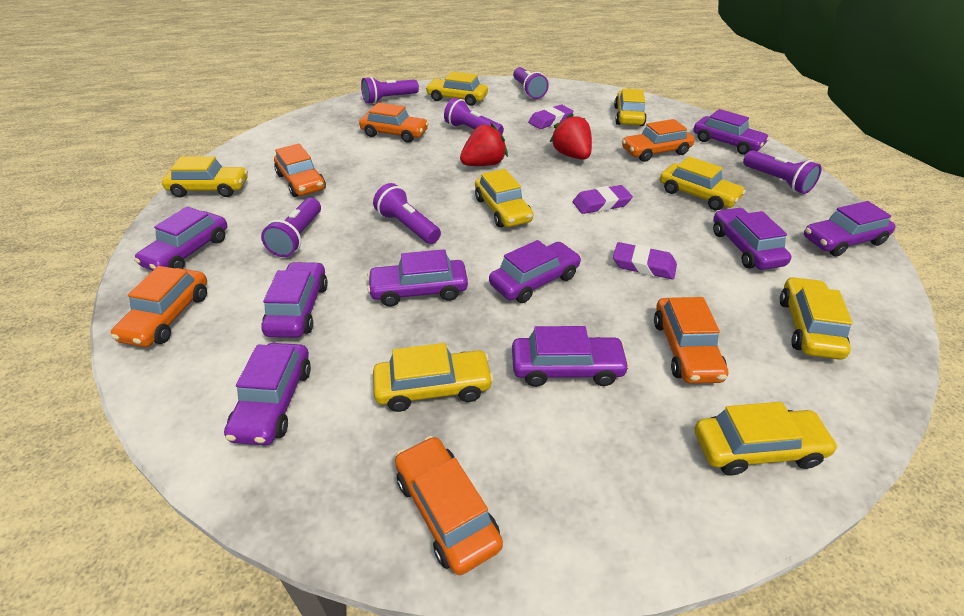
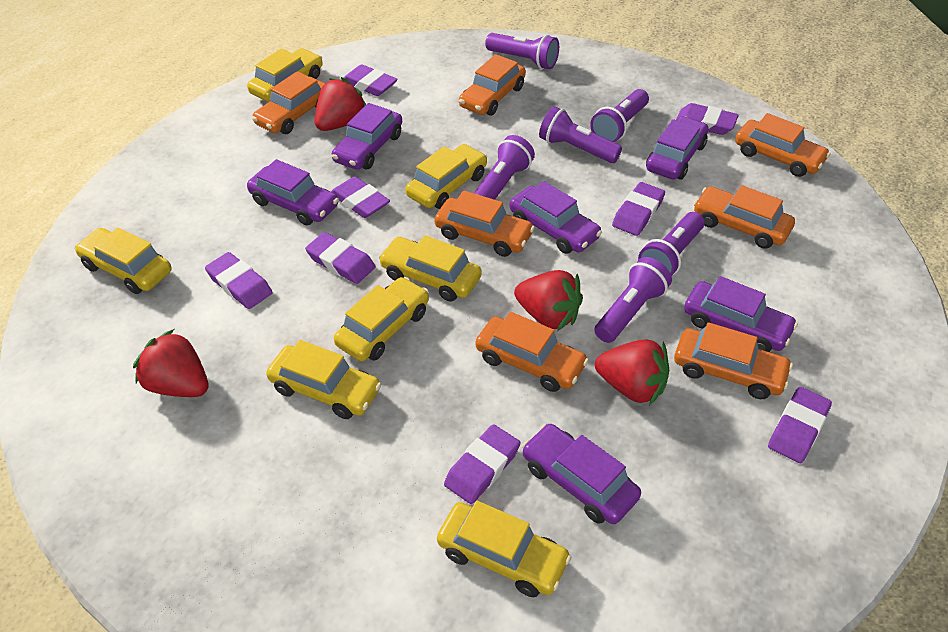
orange car: 6 -> 7
purple car: 9 -> 6
purple eraser: 3 -> 8
red strawberry: 2 -> 4
yellow car: 8 -> 7

